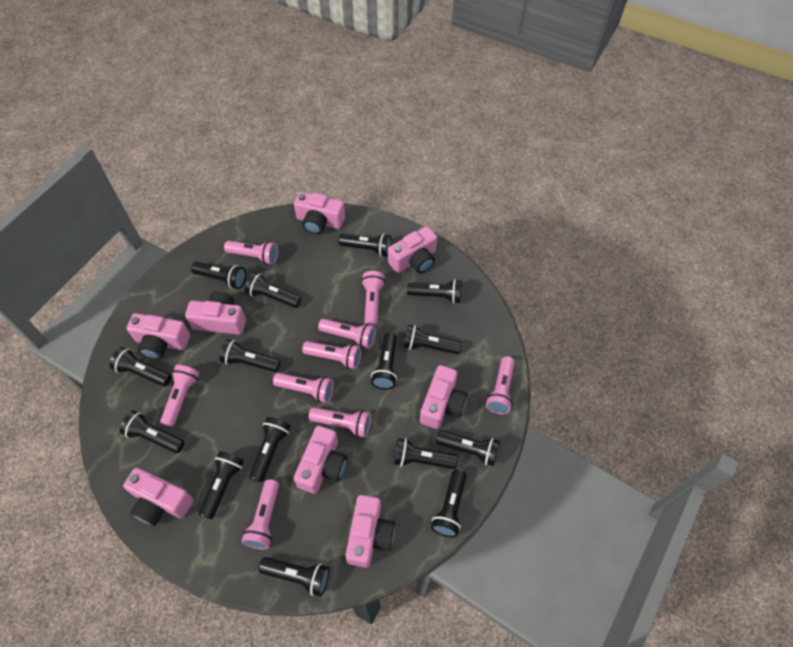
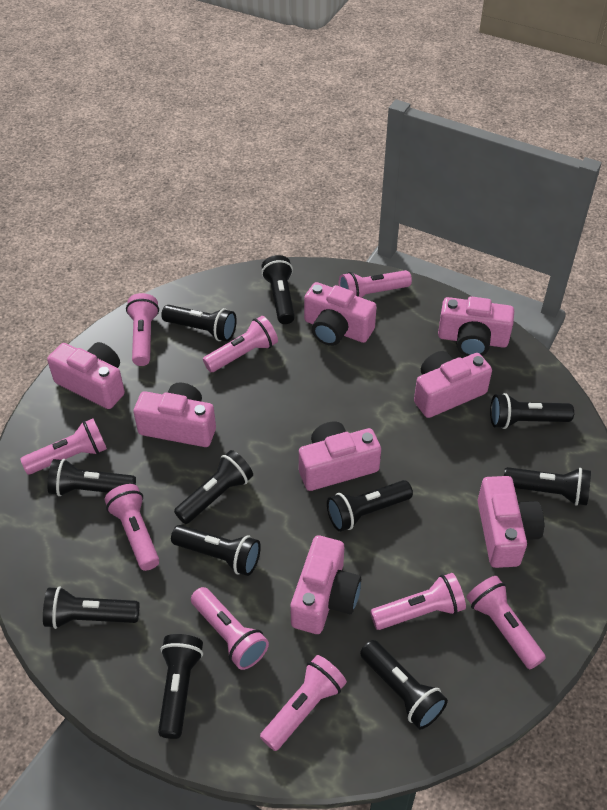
black flashlight: 15 -> 11

